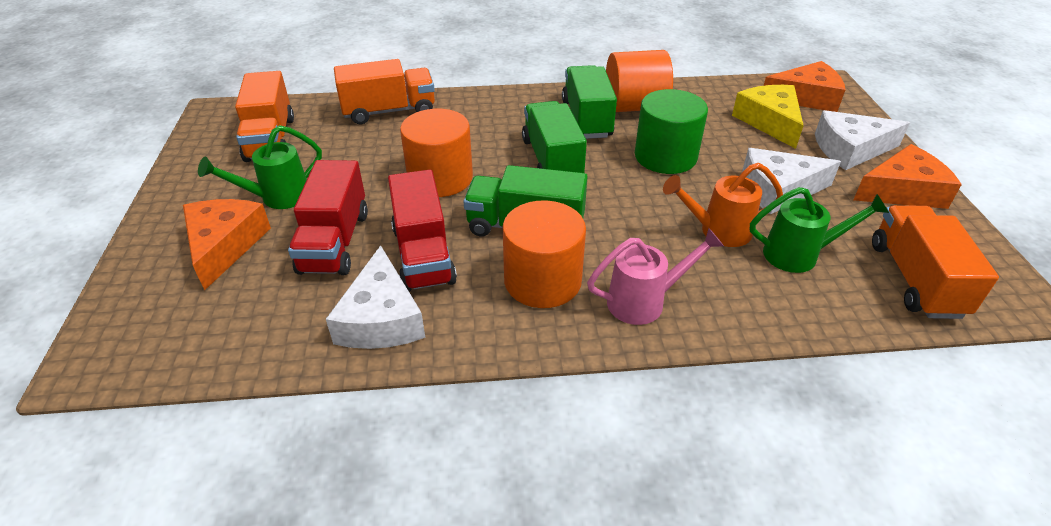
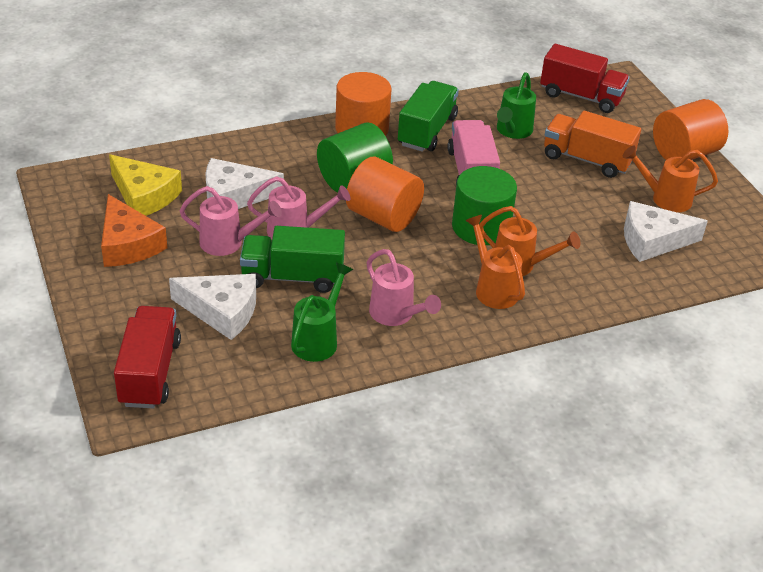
green cylinder: 1 -> 2
green truck: 3 -> 2
orange cheese: 3 -> 1
orange truck: 3 -> 1
orange watering can: 1 -> 3
pink truck: 0 -> 1
pink watering can: 1 -> 3

